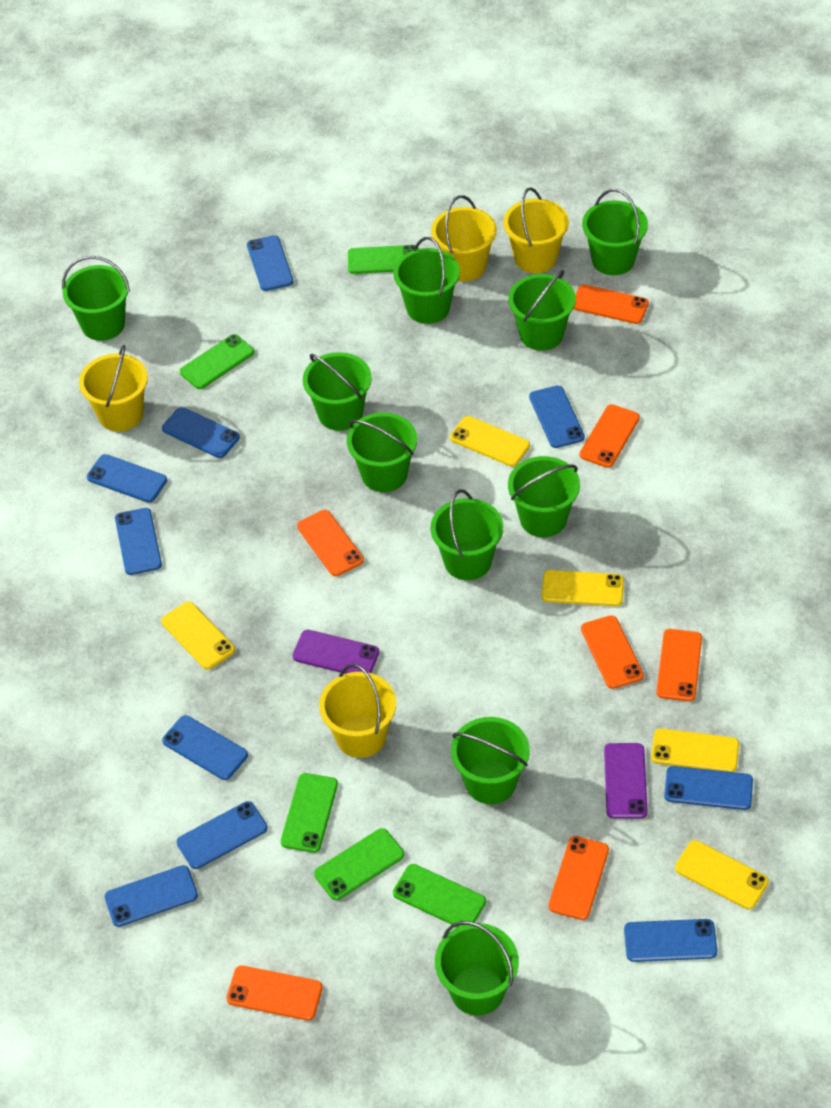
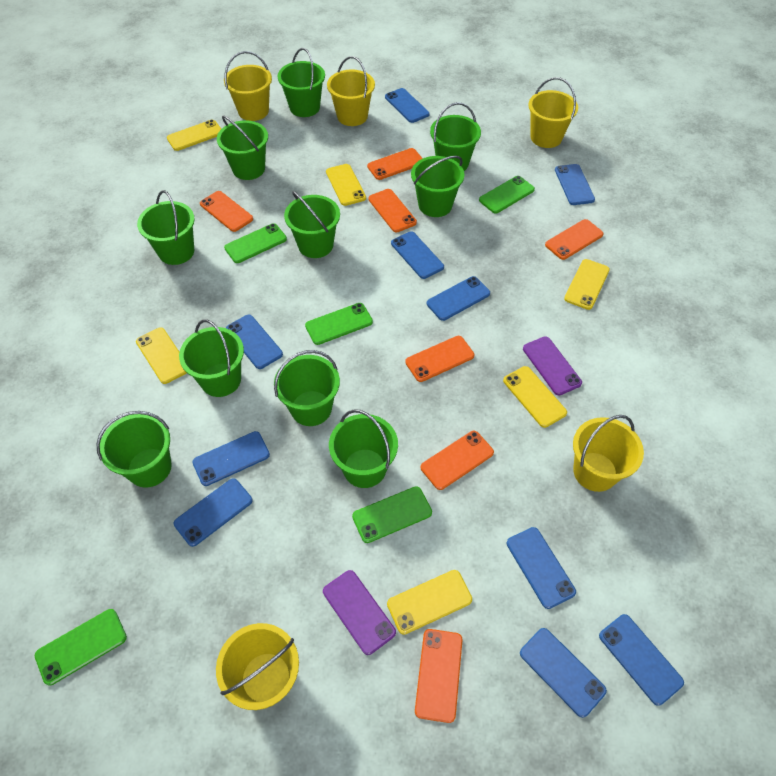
yellow bucket: 4 -> 5
yellow phone: 5 -> 6

